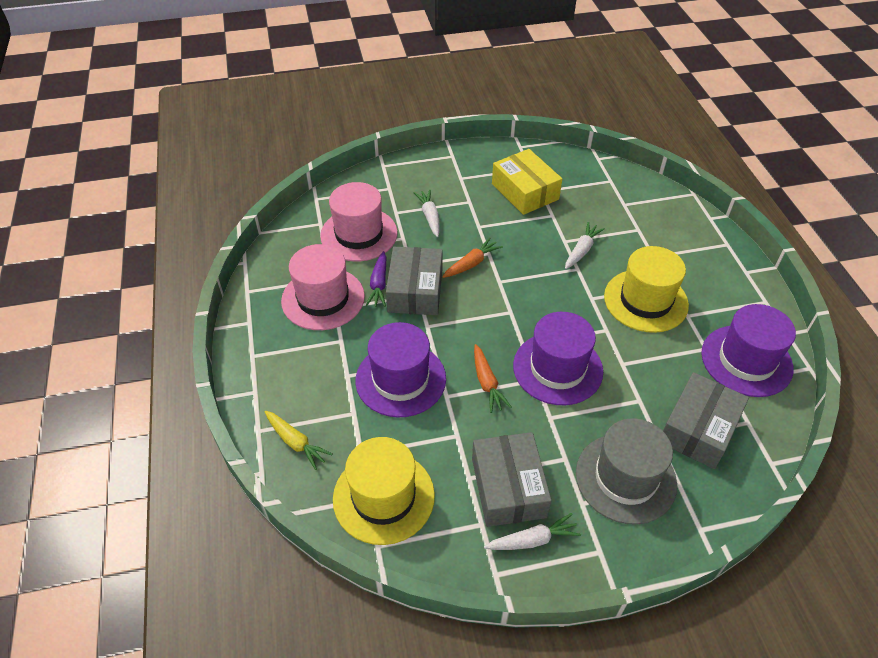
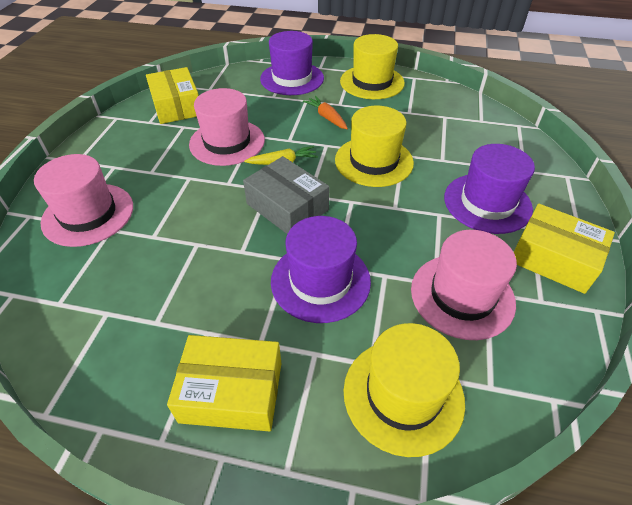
grey box: 3 -> 1
grey hat: 1 -> 0
orange carrot: 2 -> 1
pink hat: 2 -> 3
purple carrot: 1 -> 0
white carrot: 3 -> 0
yellow box: 1 -> 3
yellow hat: 2 -> 3

